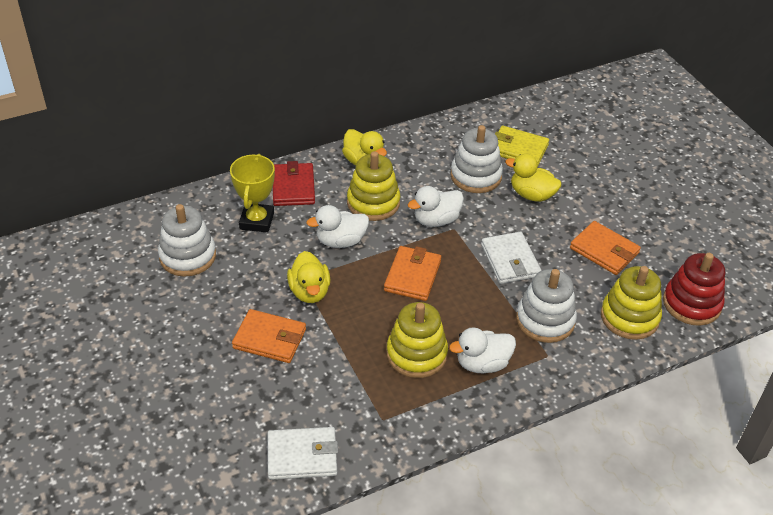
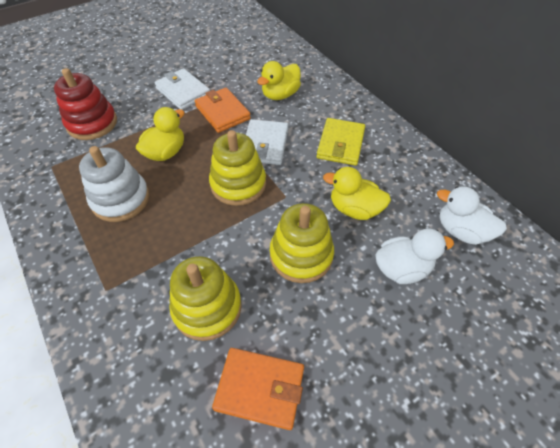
orange wallet: 3 -> 2
red wallet: 1 -> 0
white duck: 3 -> 2
white stacking toy: 3 -> 1
yellow trophy: 1 -> 0

